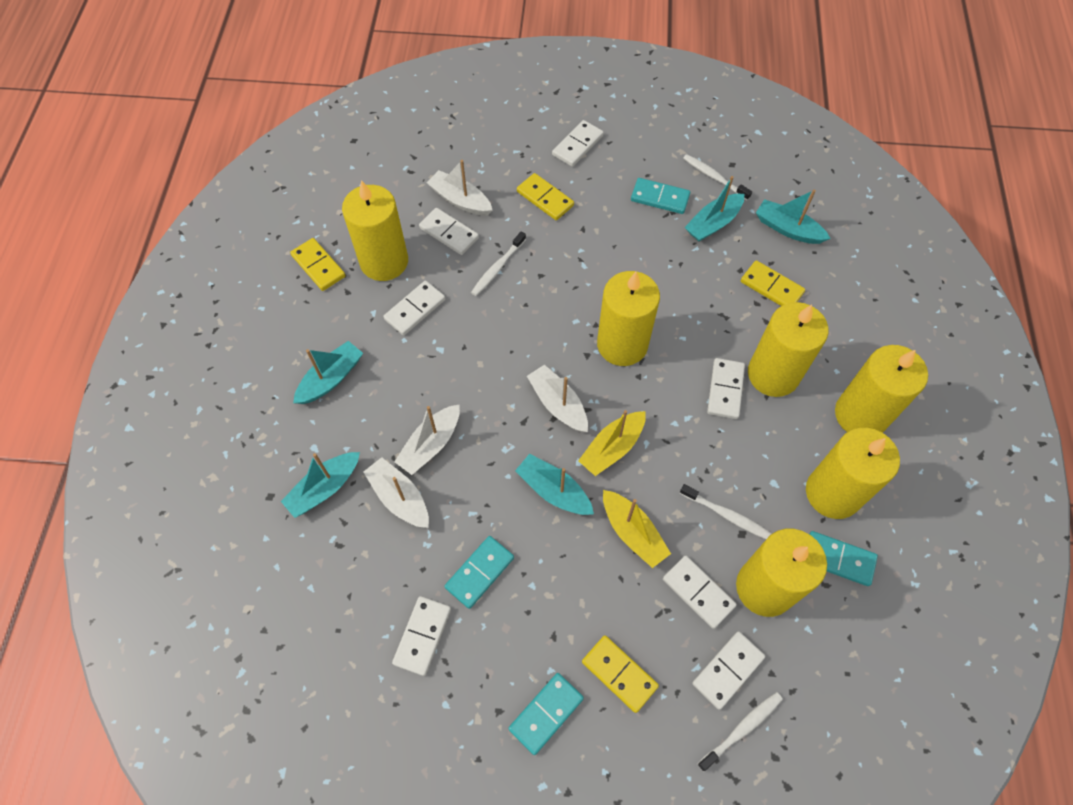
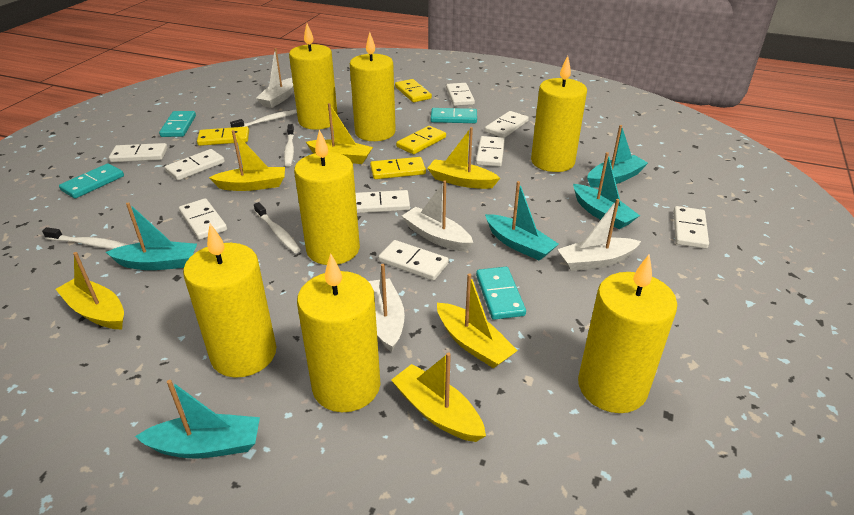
white domino: 7 -> 9
yellow boat: 2 -> 6
yellow candle: 6 -> 7

